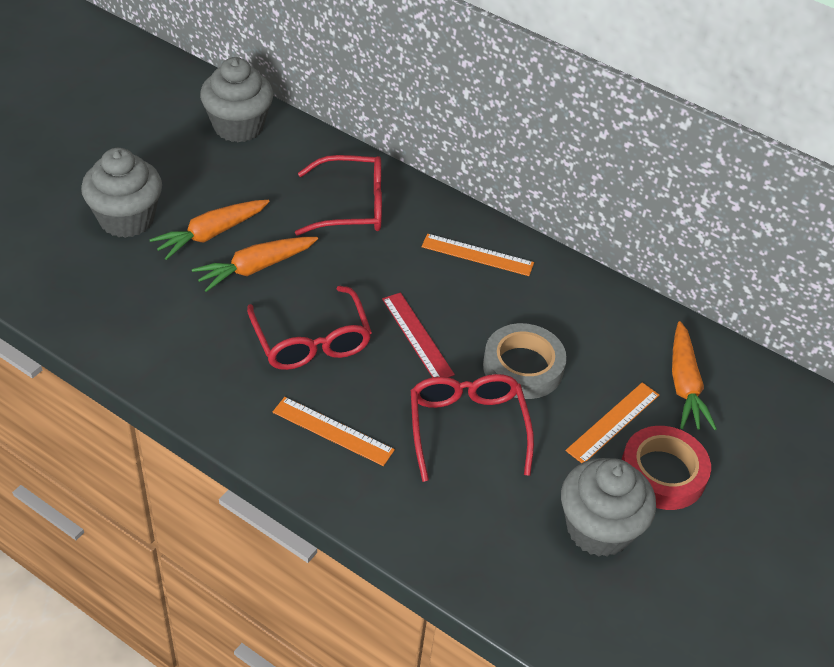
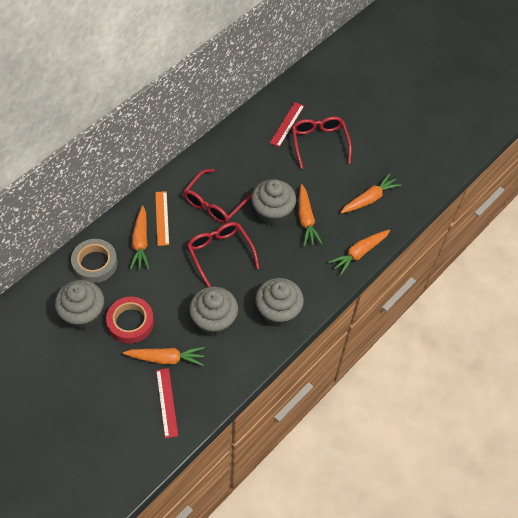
grey cupcake: 3 -> 4
orange carrot: 3 -> 5
orange ruler: 3 -> 1
red ruler: 1 -> 2

